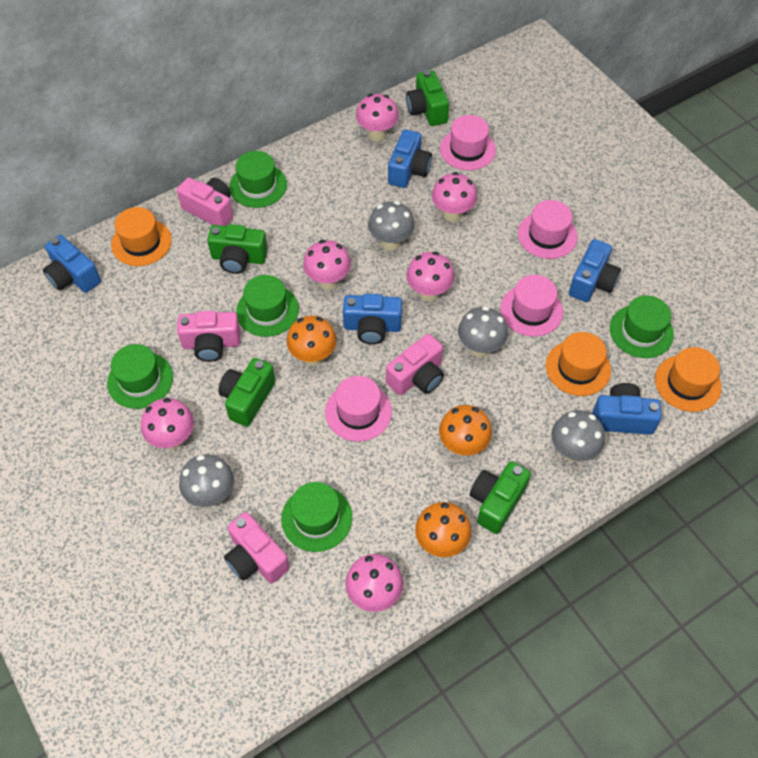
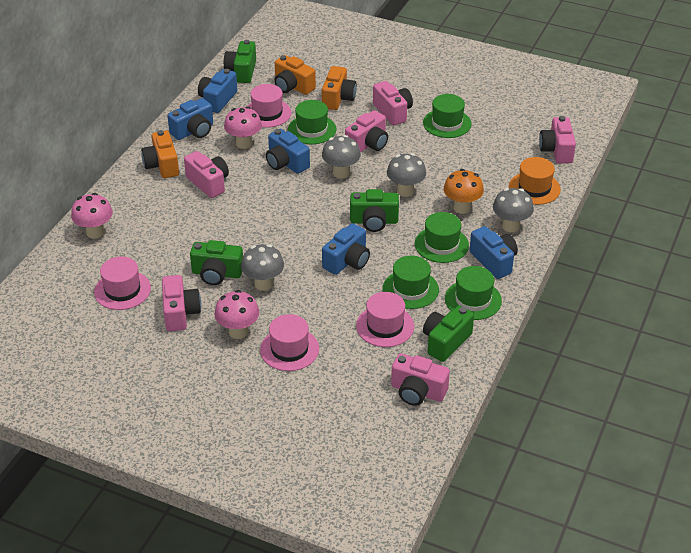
orange camera: 0 -> 3
orange hat: 3 -> 1
orange mushroom: 3 -> 1
pink camera: 4 -> 6
pink mushroom: 6 -> 3

